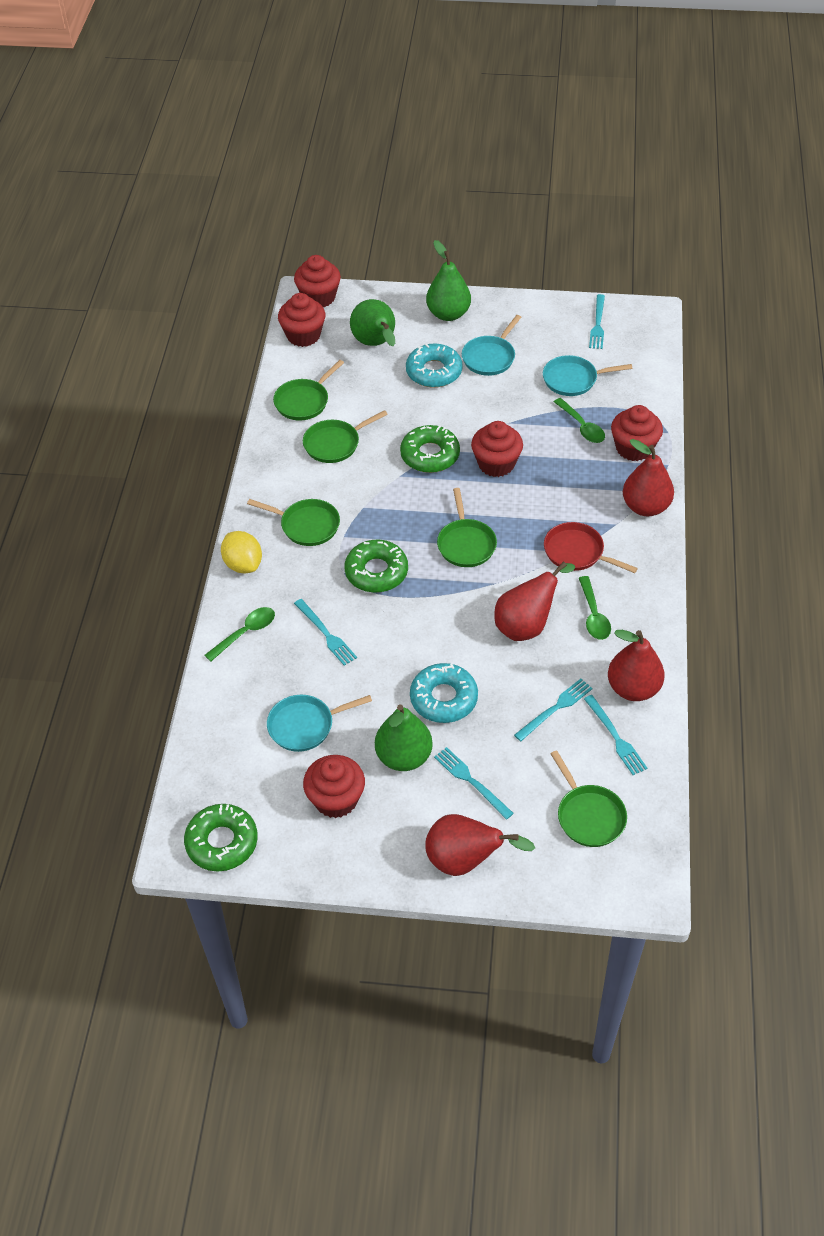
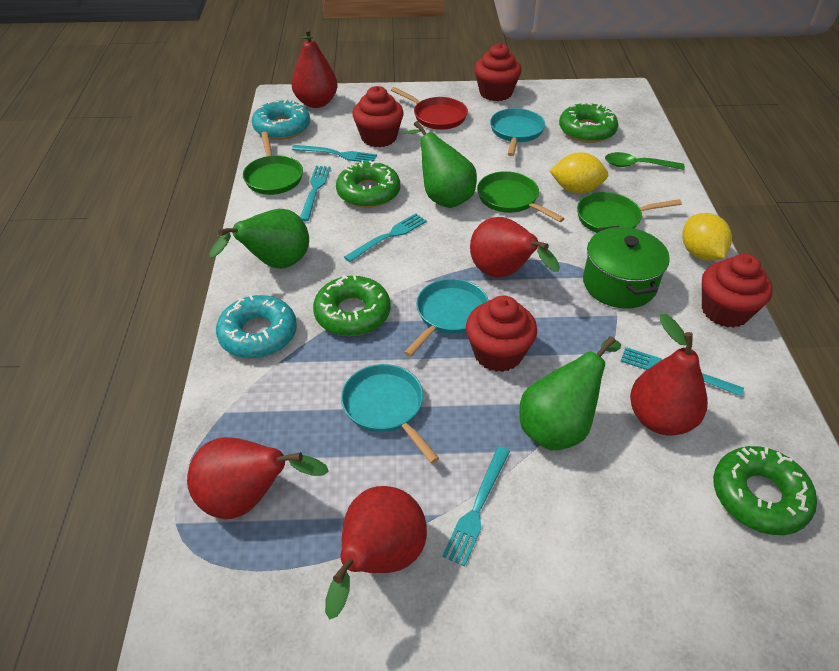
green donut: 3 -> 4
green pan: 5 -> 3
green pot: 0 -> 1
green spoon: 3 -> 1
red cupcake: 5 -> 4
red pear: 4 -> 5
yellow lemon: 1 -> 2

